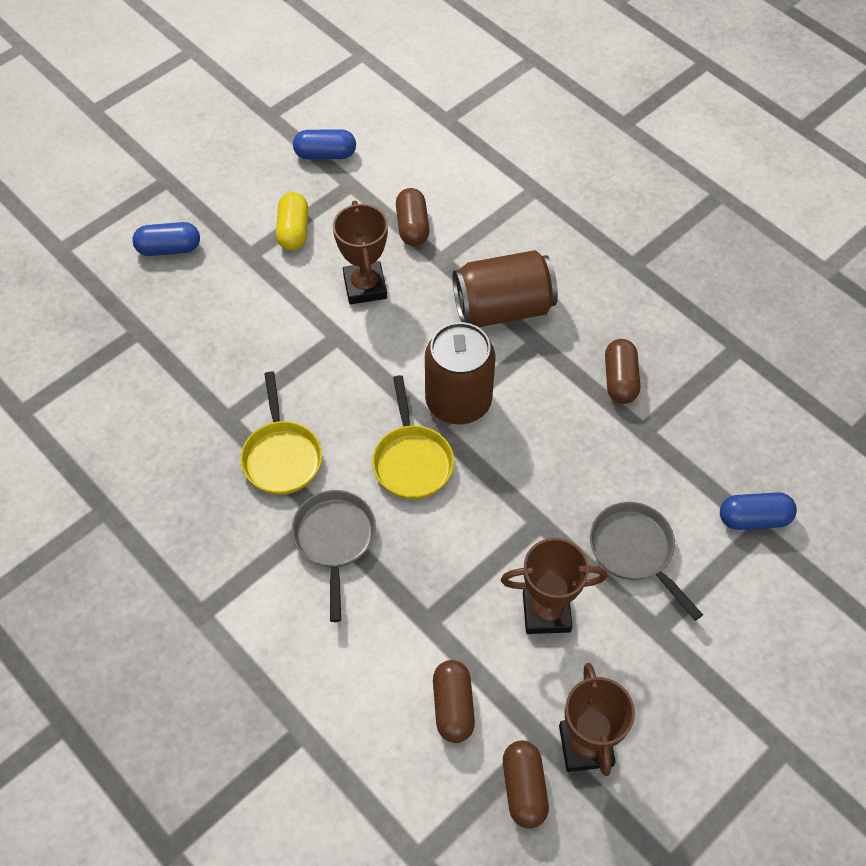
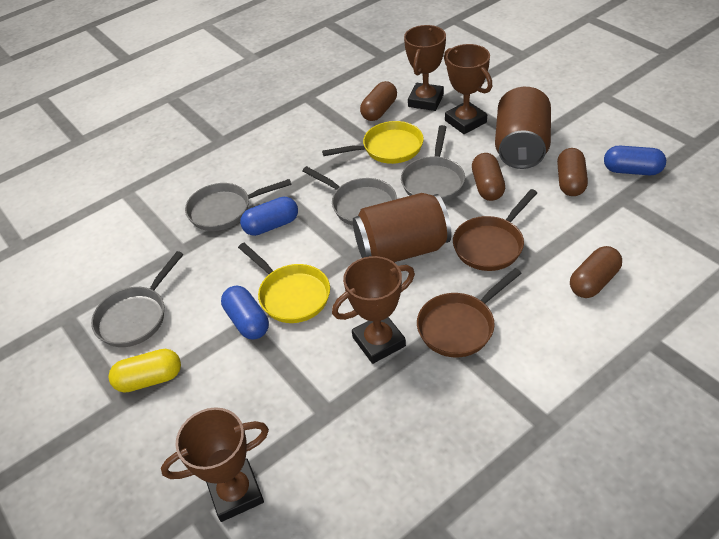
brown pan: 0 -> 2
brown trophy: 3 -> 4
grey pan: 2 -> 4

